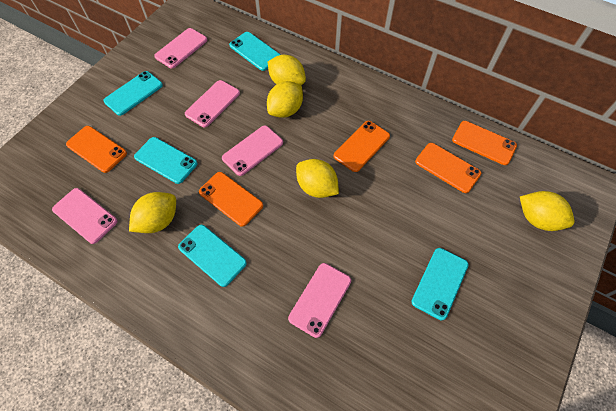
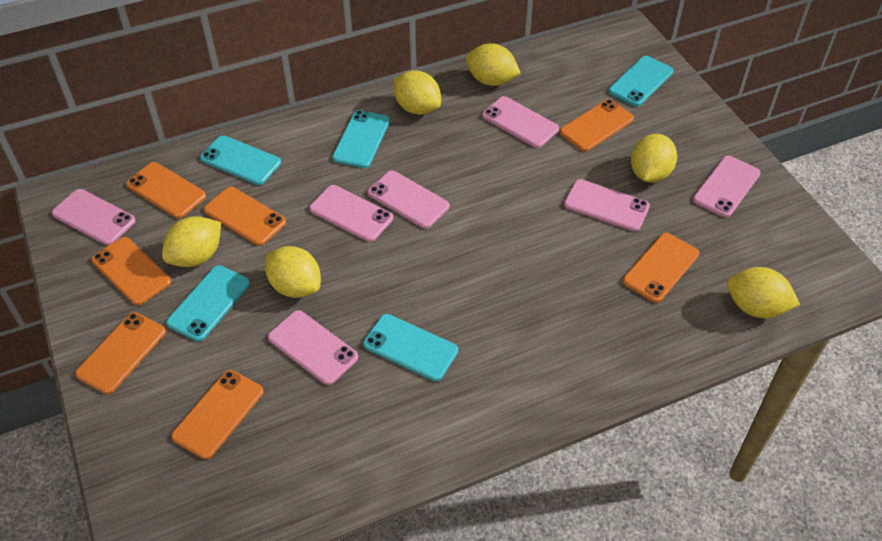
orange phone: 5 -> 7
pink phone: 5 -> 7
yellow lemon: 5 -> 6

